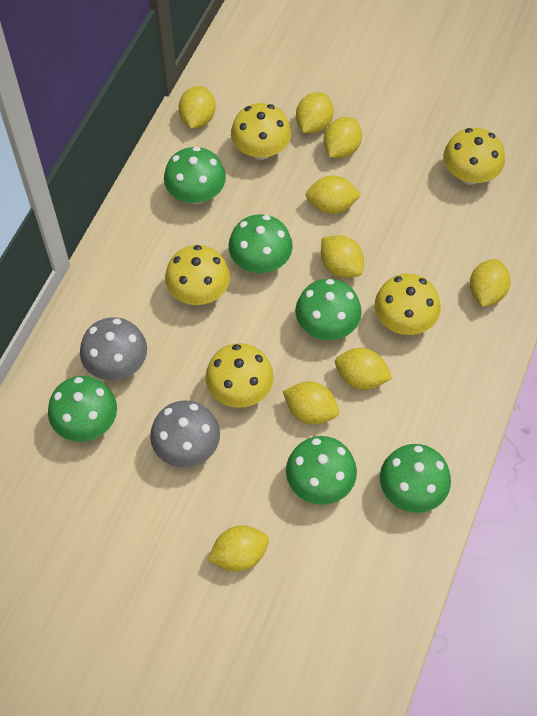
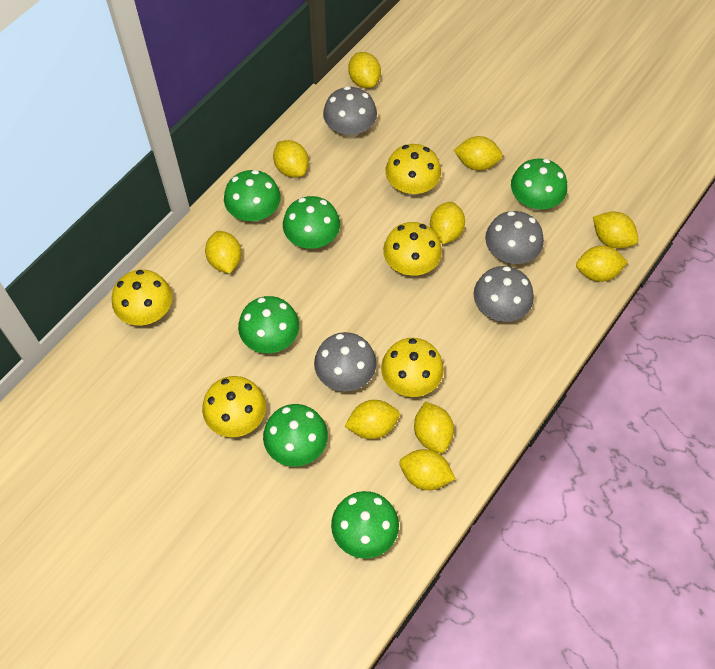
grey mushroom: 2 -> 4
yellow lemon: 9 -> 10

